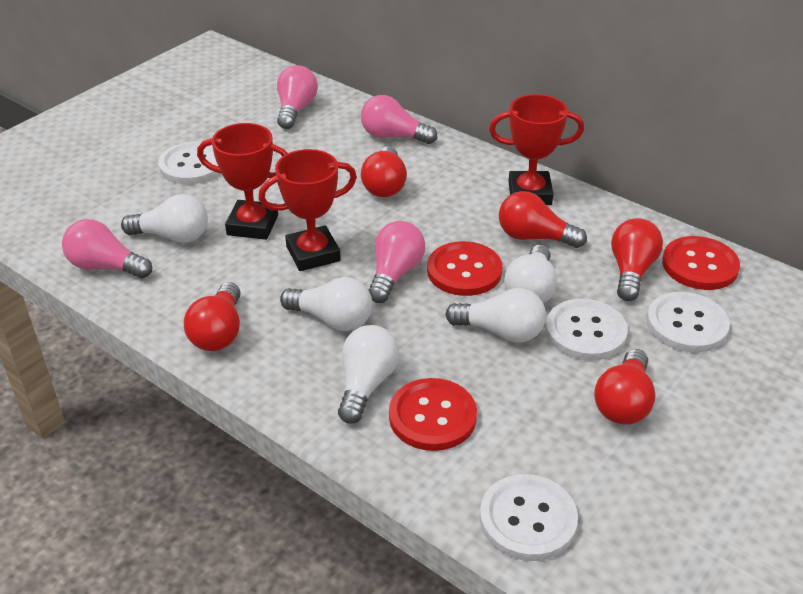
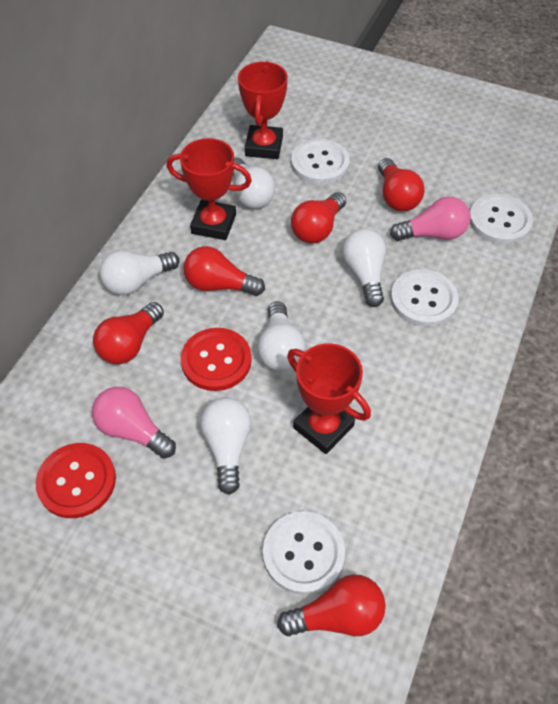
pink light bulb: 4 -> 2
red button: 3 -> 2

